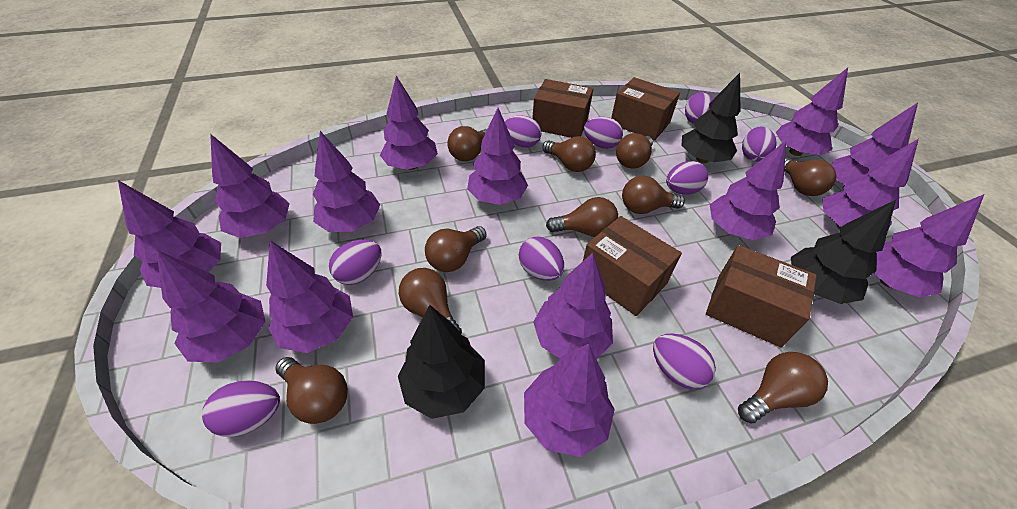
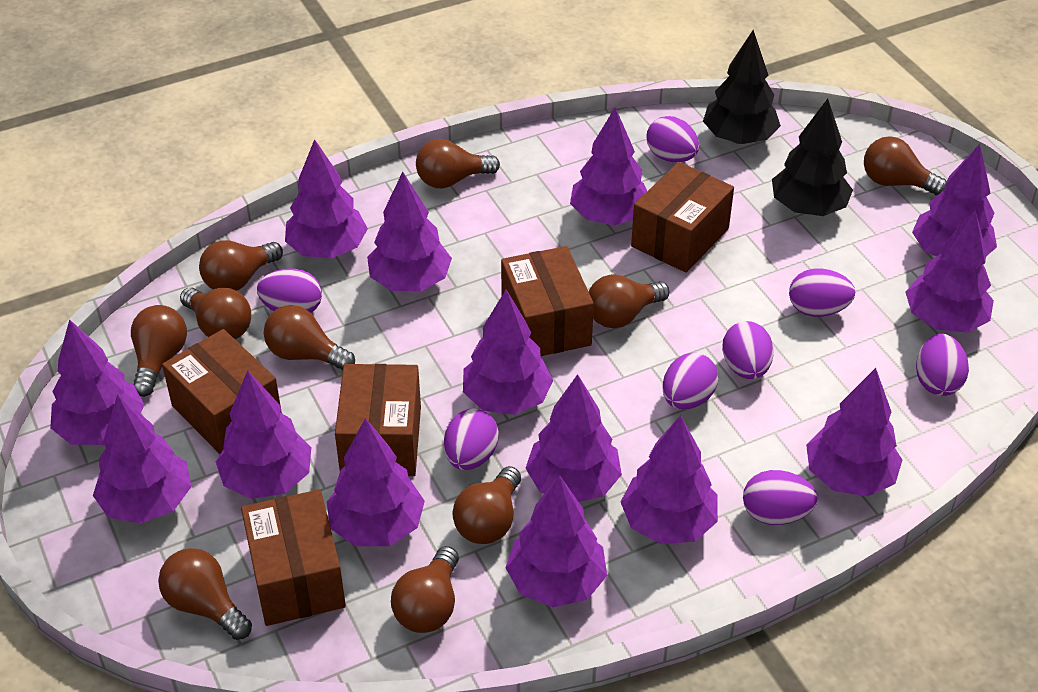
black tree: 3 -> 2
brown box: 4 -> 5
purple egg: 9 -> 8

